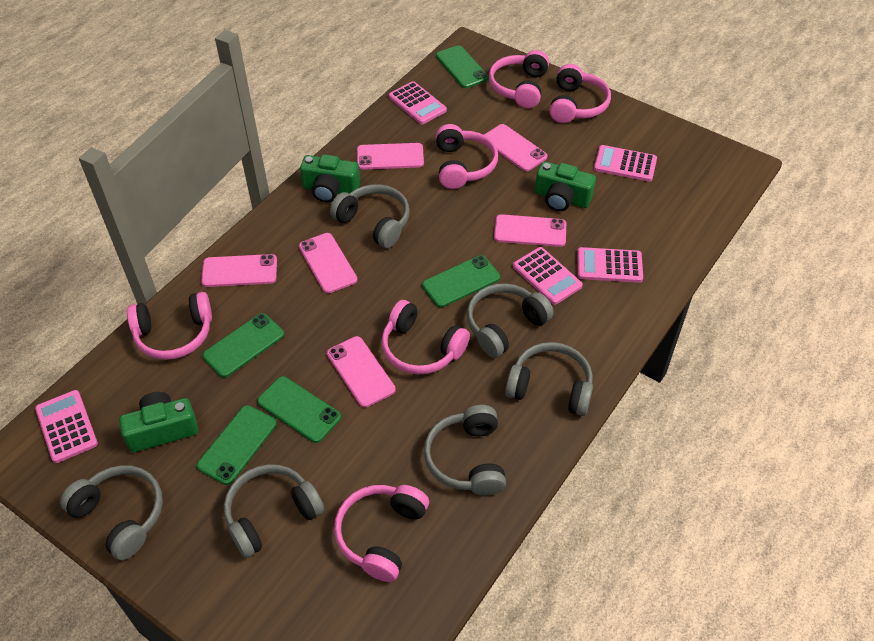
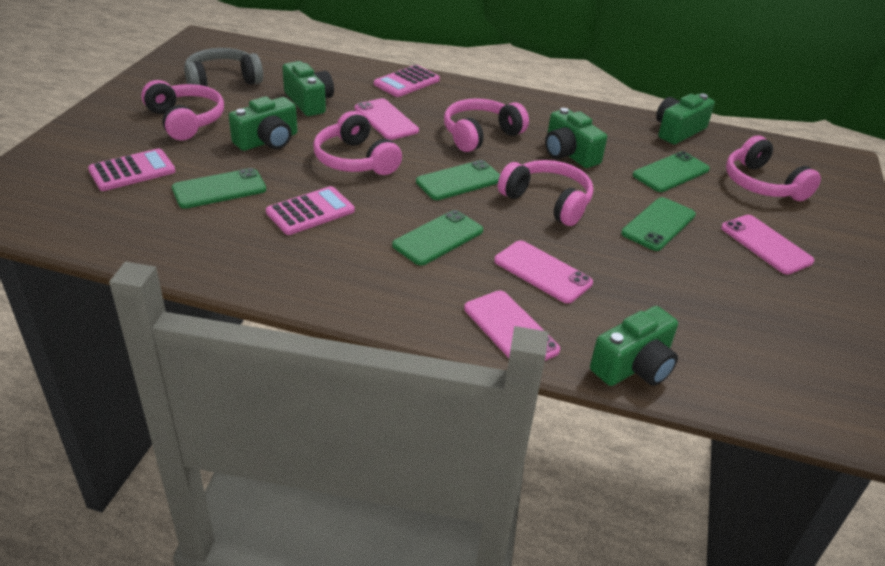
green camera: 3 -> 5
grey headphones: 6 -> 1
pink calculator: 5 -> 3
pink headphones: 6 -> 5
pink phone: 6 -> 4

